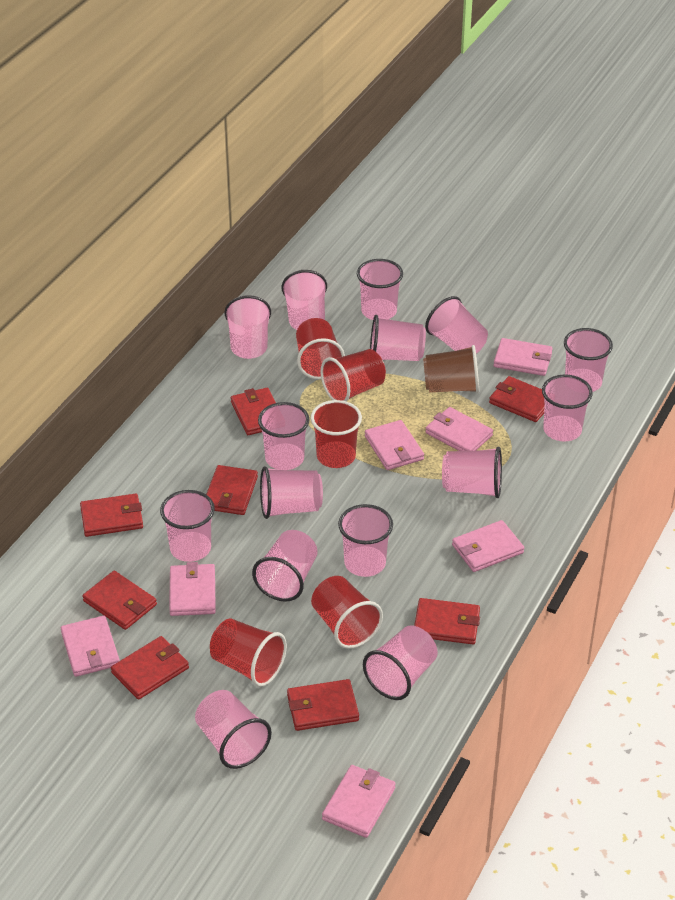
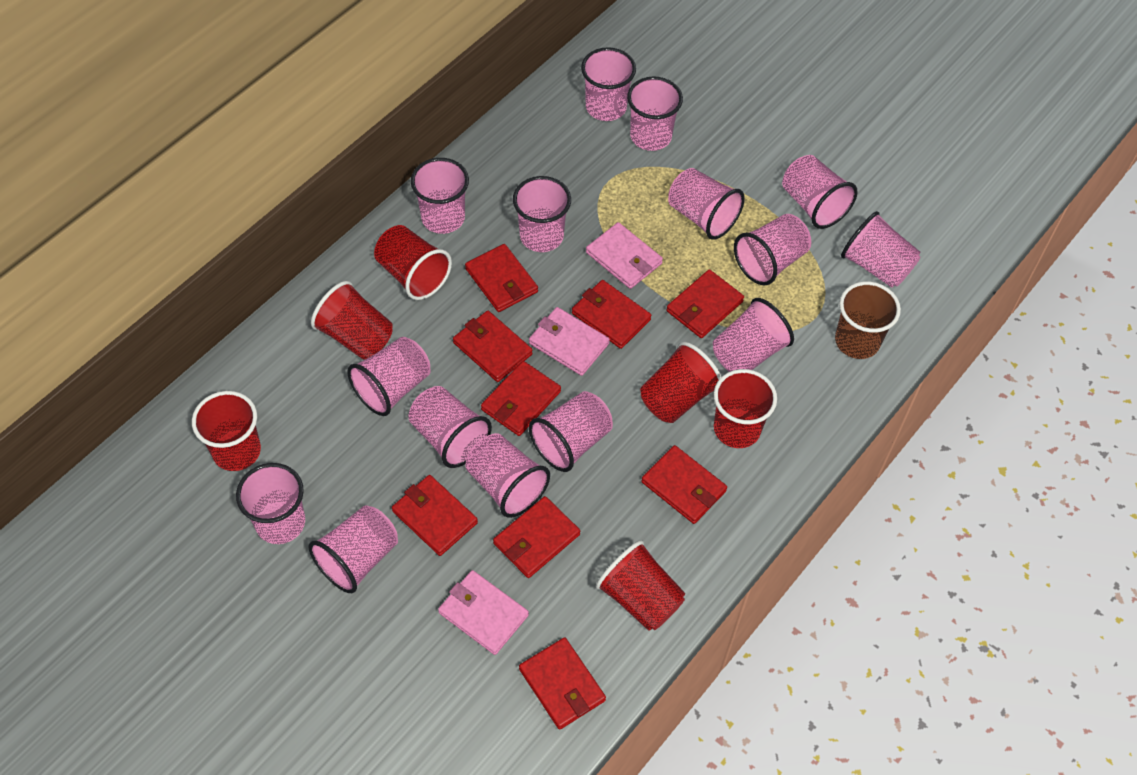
pink wallet: 7 -> 3
red cup: 5 -> 6
red wallet: 8 -> 9

